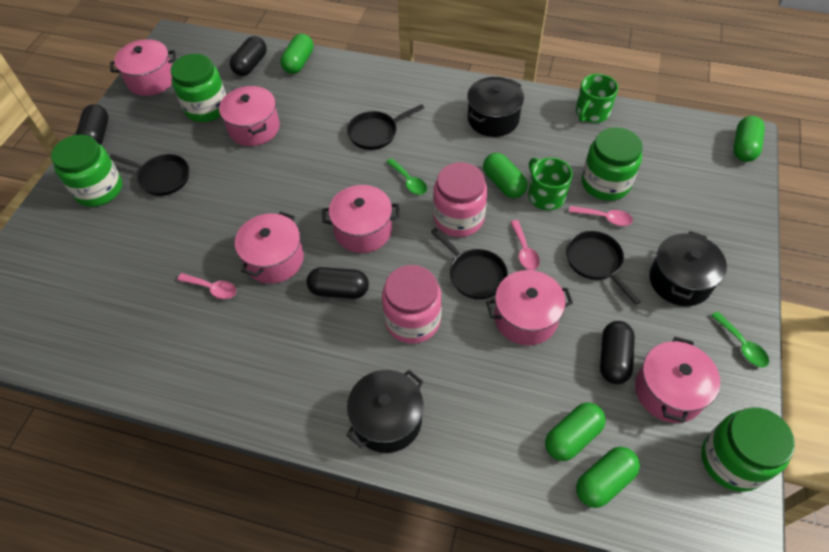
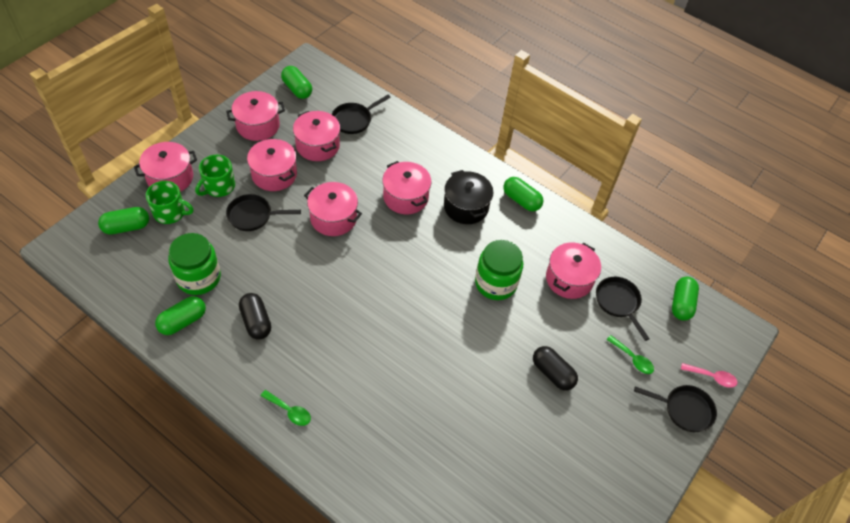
black capsule: 4 -> 2
black pot: 3 -> 1
green jar: 4 -> 2
pink jar: 2 -> 0
pink pot: 6 -> 7
pink spoon: 3 -> 1

